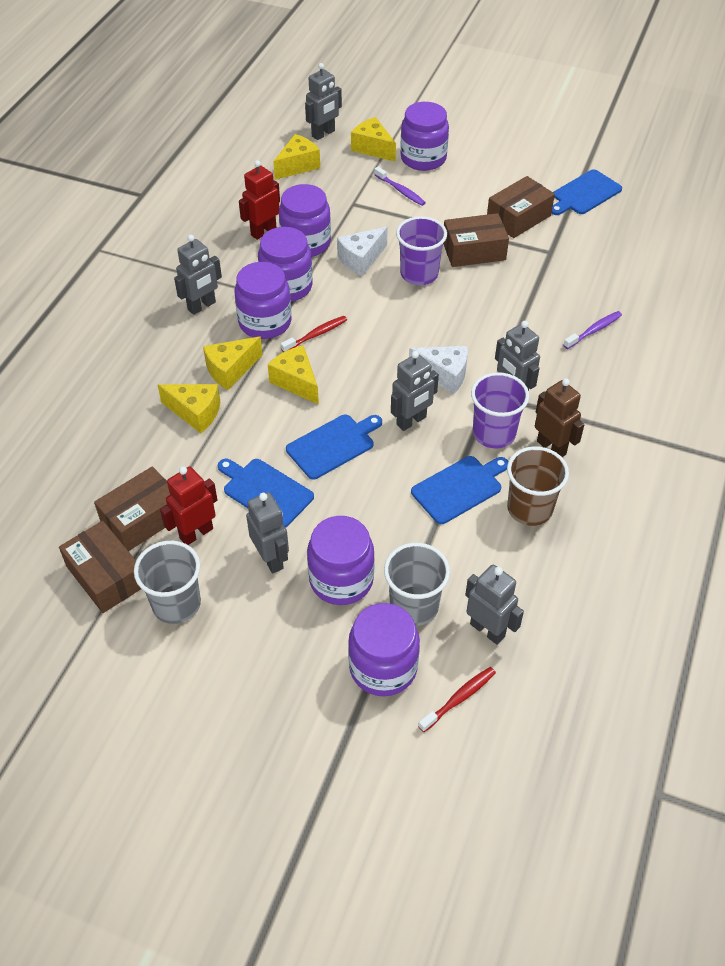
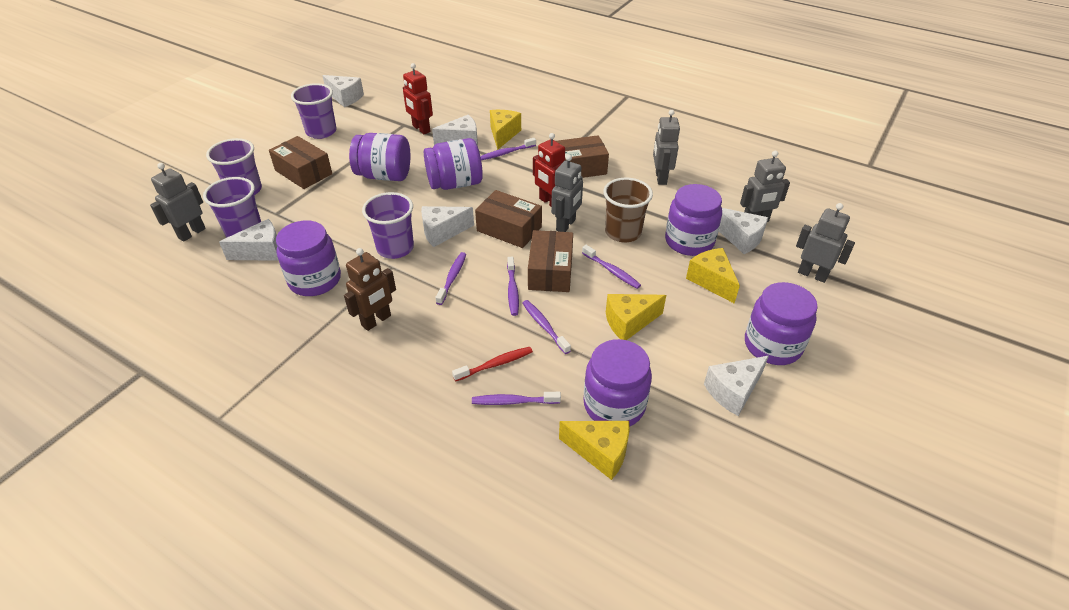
blue cutting board: 4 -> 0
grey cup: 2 -> 0
grey robot: 6 -> 5
purple cup: 2 -> 4
purple toothbrush: 2 -> 6
red toothbrush: 2 -> 1
white cheese: 2 -> 6
yellow cheese: 5 -> 4

